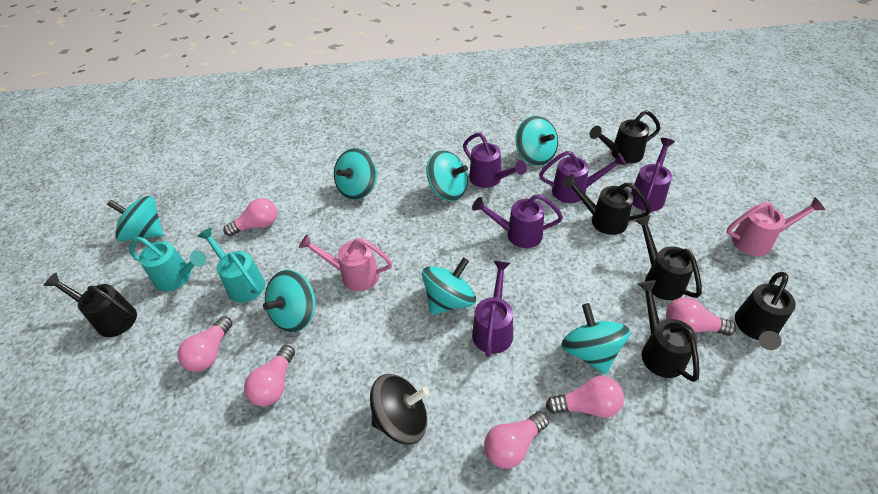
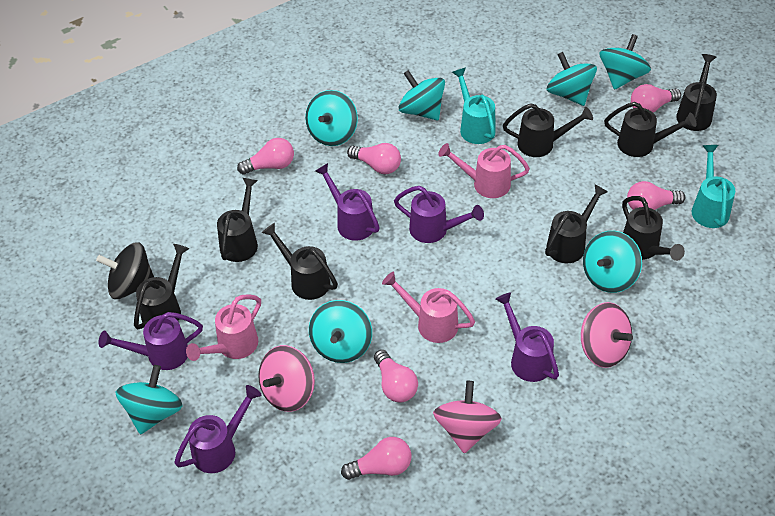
black watering can: 6 -> 8
pink spinning top: 0 -> 3
pink watering can: 2 -> 3

